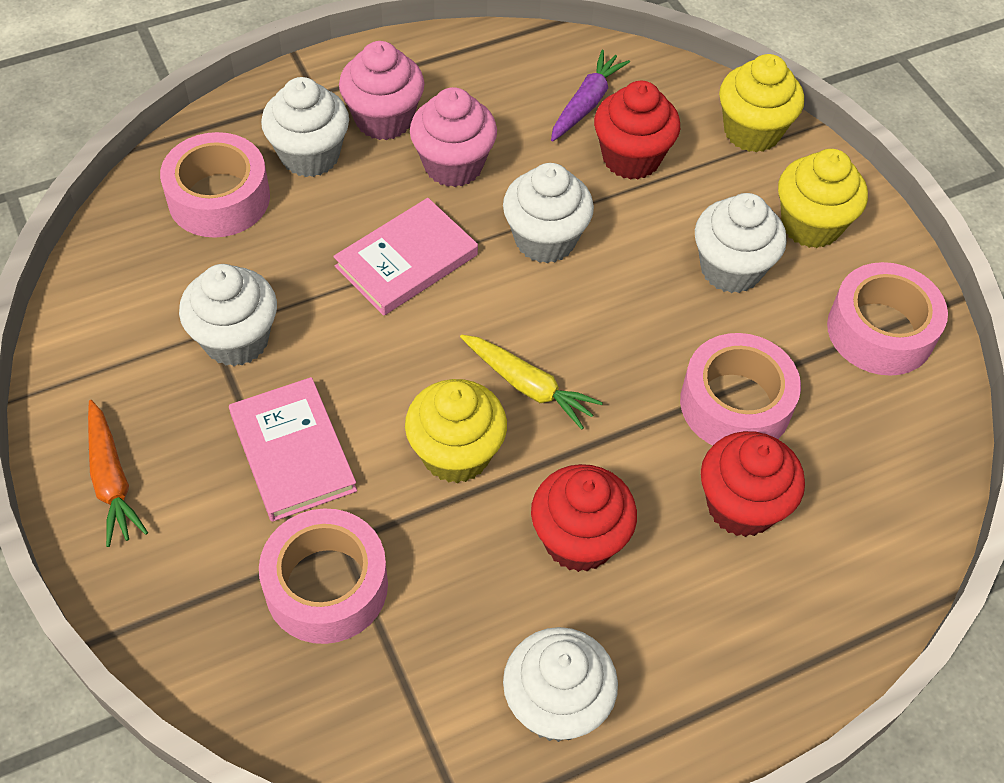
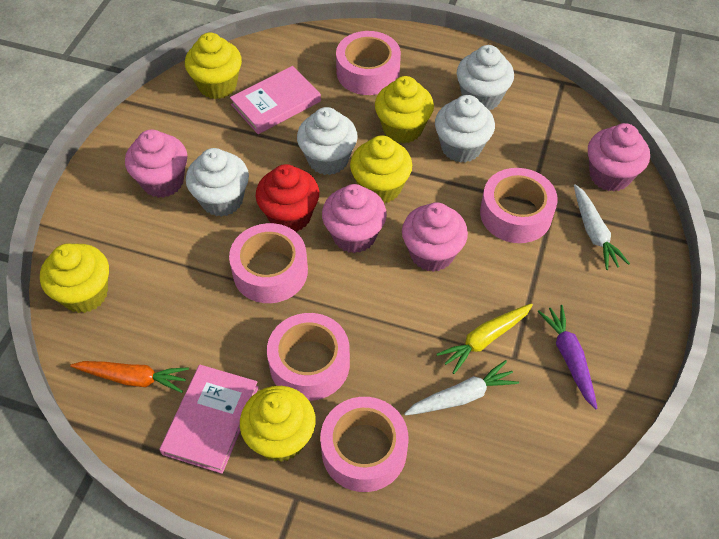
pink cupcake: 2 -> 4
pink tape: 4 -> 5
red cupcake: 3 -> 1
white carrot: 0 -> 2
white cupcake: 5 -> 4
yellow cupcake: 3 -> 5

